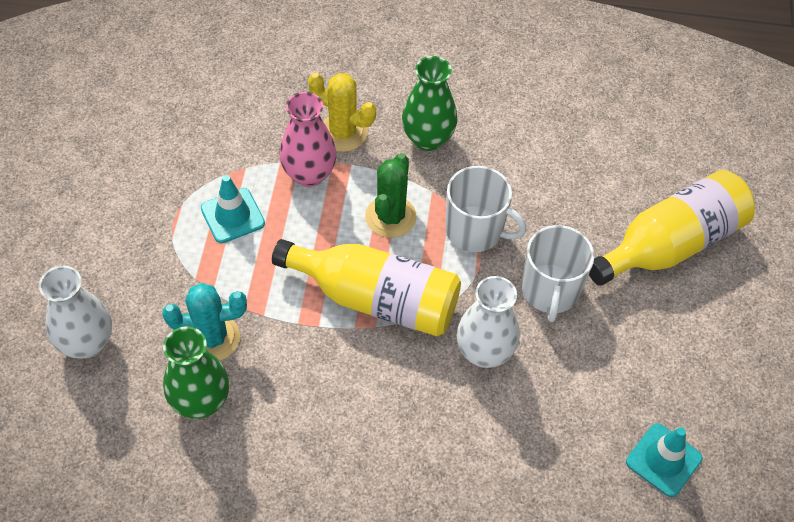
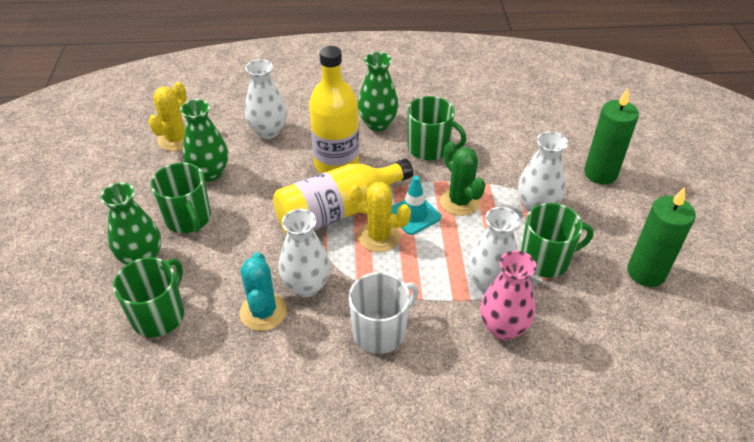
green candle: 0 -> 2
green mug: 0 -> 4
green vase: 2 -> 3
turquoise traffic cone: 2 -> 1
white mug: 2 -> 1
white vase: 2 -> 4
yellow cactus: 1 -> 2

